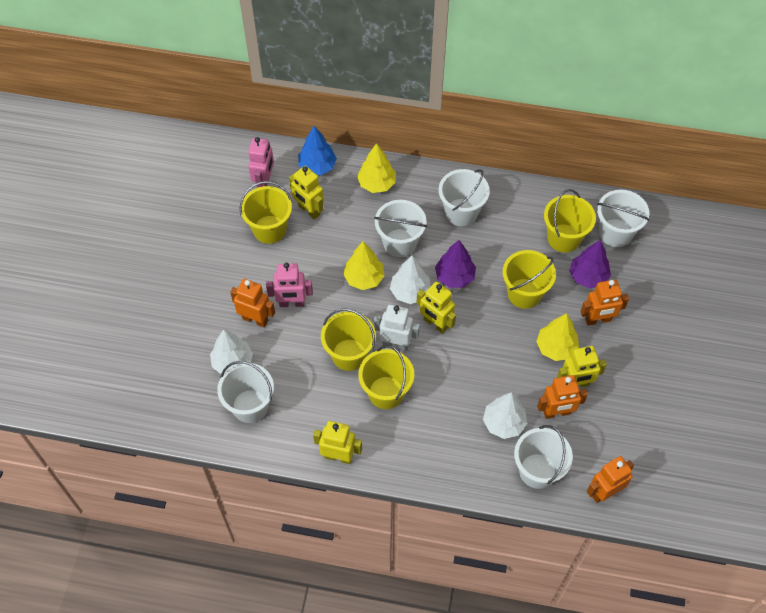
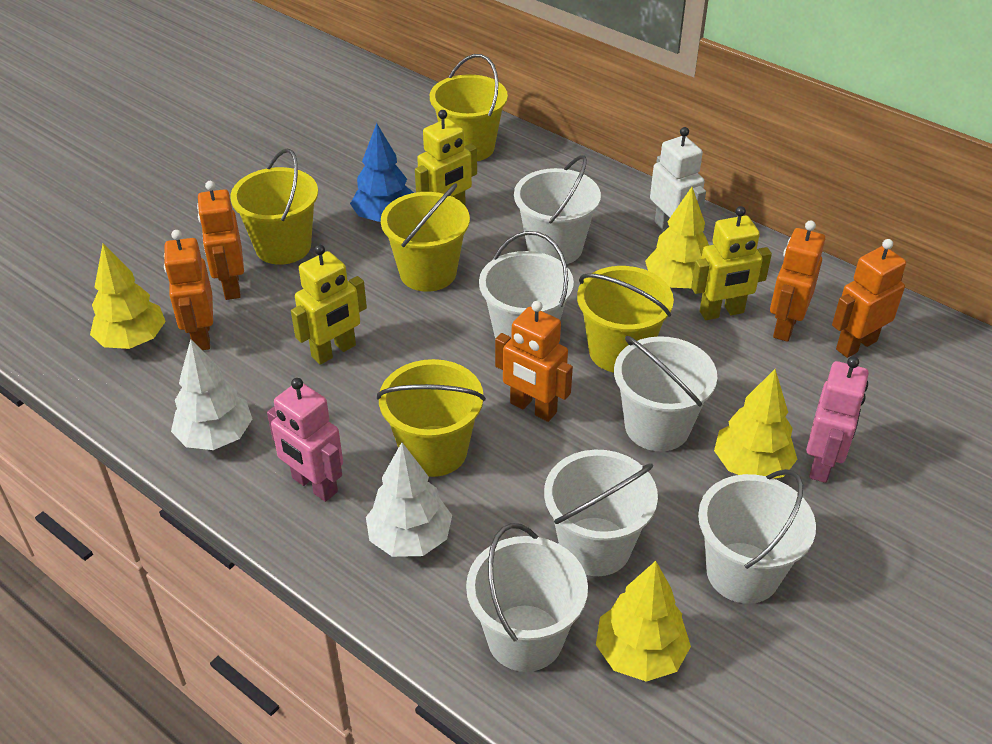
orange robot: 4 -> 5
purple tree: 2 -> 0
white bucket: 5 -> 6
white tree: 3 -> 2
yellow robot: 4 -> 3
yellow tree: 3 -> 4

